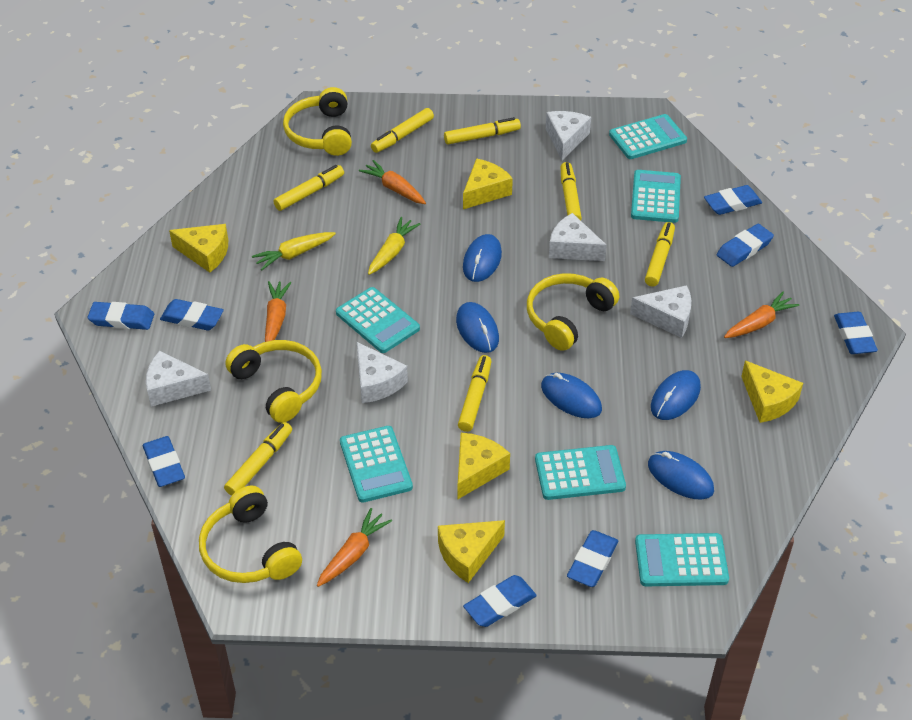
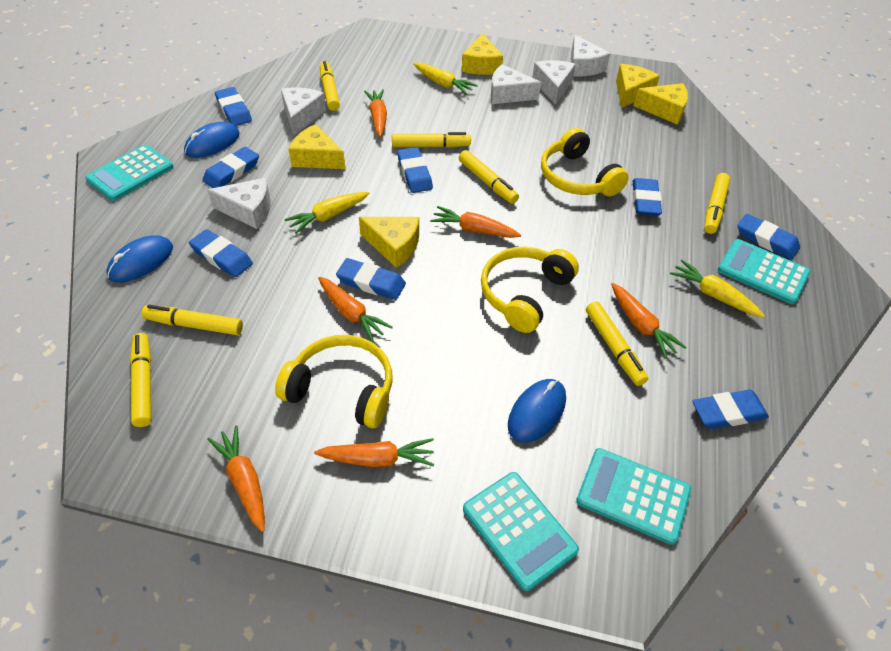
blue mouse: 5 -> 3
orange carrot: 4 -> 6
turquoise calculator: 6 -> 4
yellow carrot: 2 -> 3
yellow headphones: 4 -> 3

